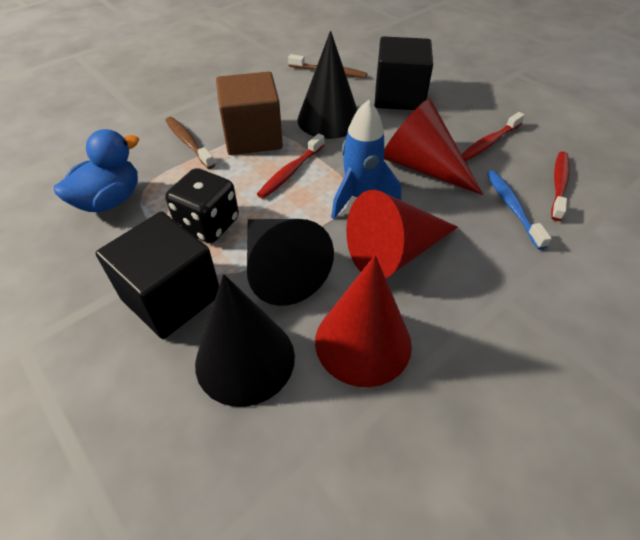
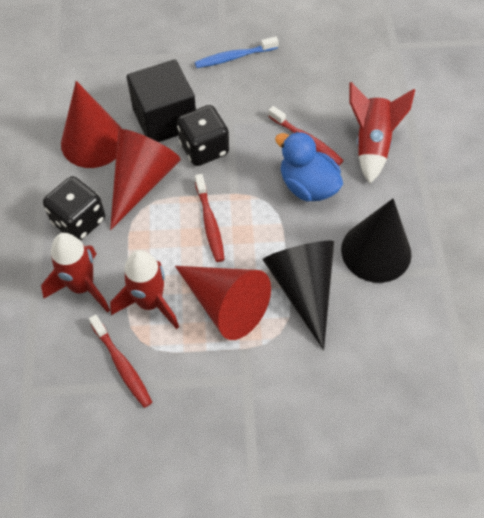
black cone: 3 -> 2
black cube: 2 -> 1
black dice: 1 -> 2
blue rocket: 1 -> 0
brown cube: 1 -> 0
brown toothbrush: 2 -> 0
red rocket: 0 -> 3

